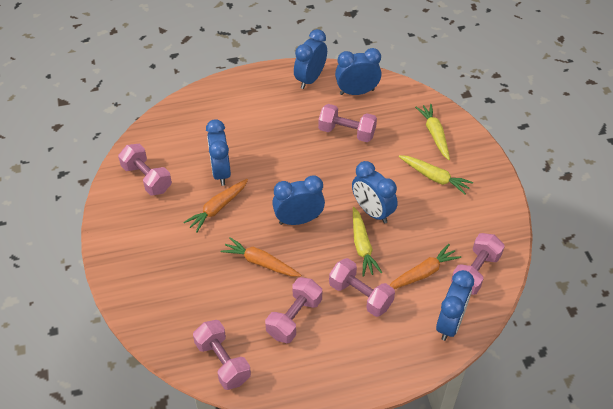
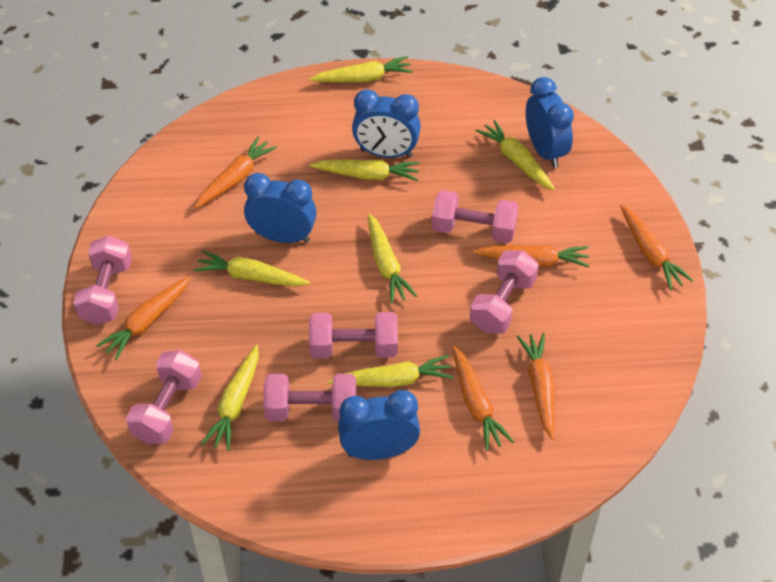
blue clock: 6 -> 4
orange carrot: 3 -> 6
yellow carrot: 3 -> 7

